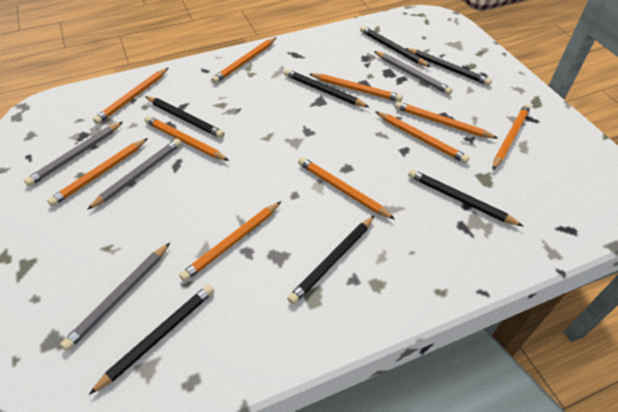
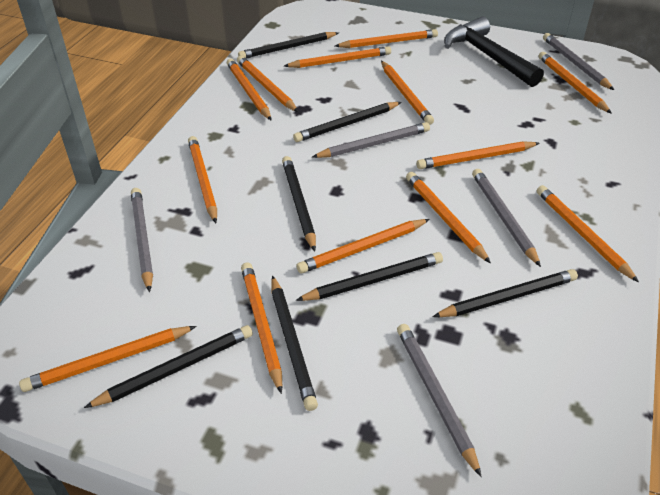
black hammer: 0 -> 1
grey pencil: 4 -> 5
orange pencil: 10 -> 13

